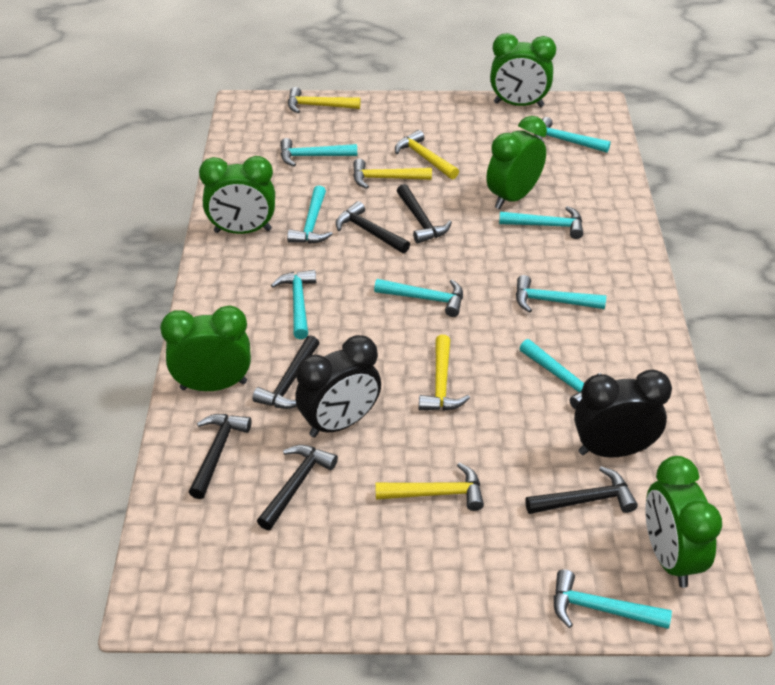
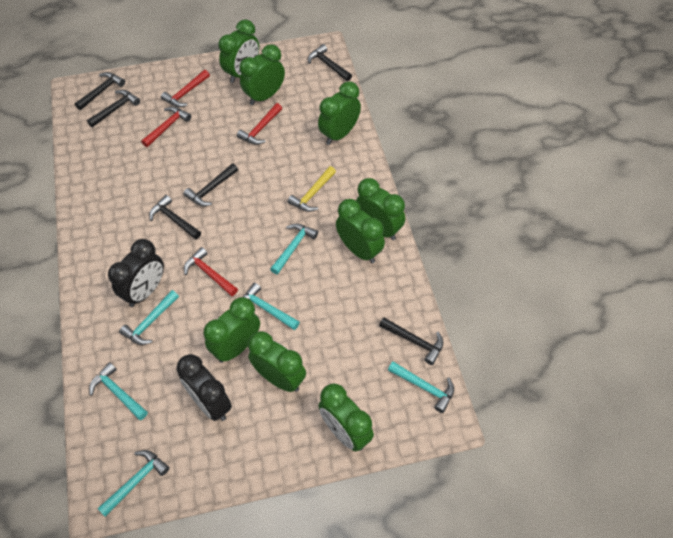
green clock: 5 -> 8
red hammer: 0 -> 4
turquoise hammer: 9 -> 6
yellow hammer: 5 -> 1

